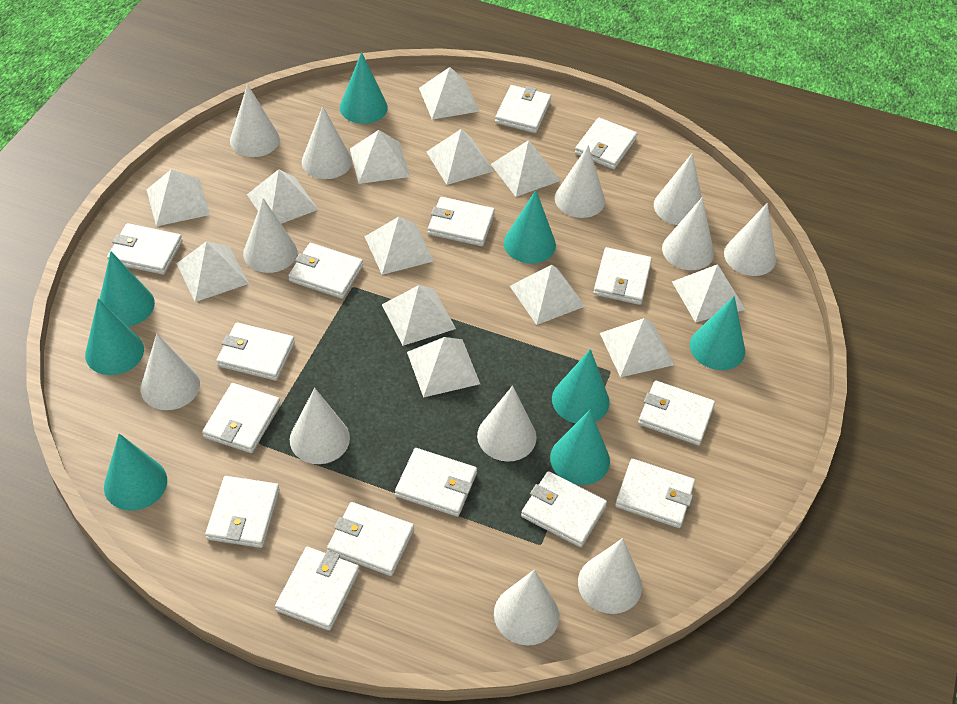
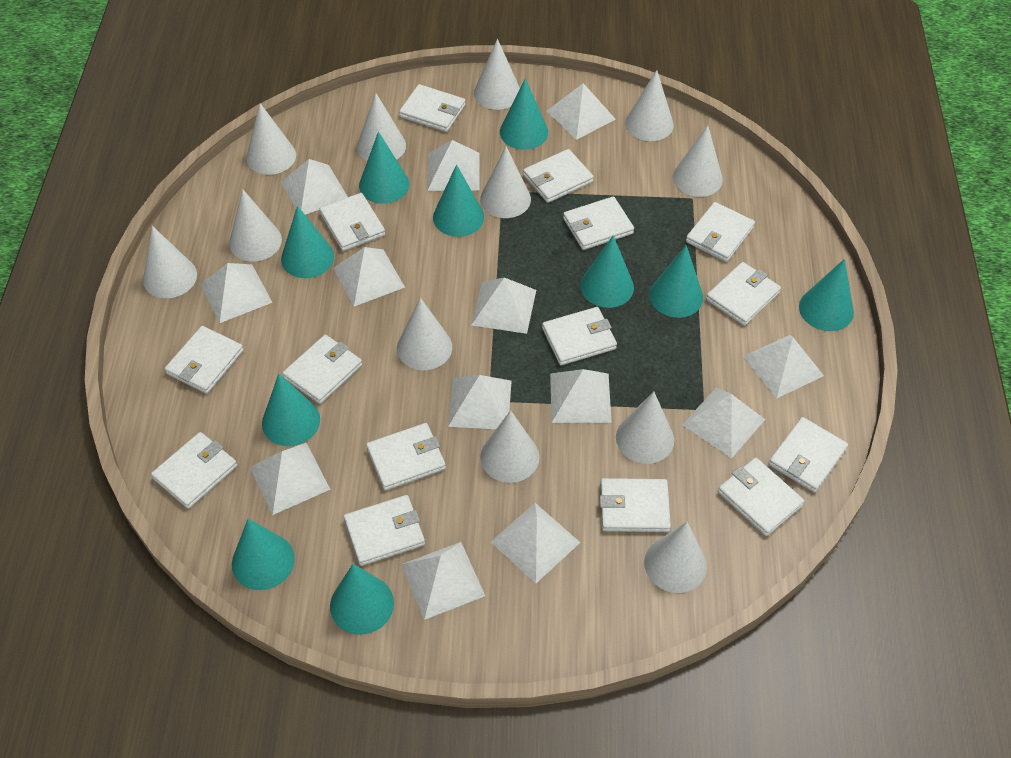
turquoise cone: 8 -> 10

